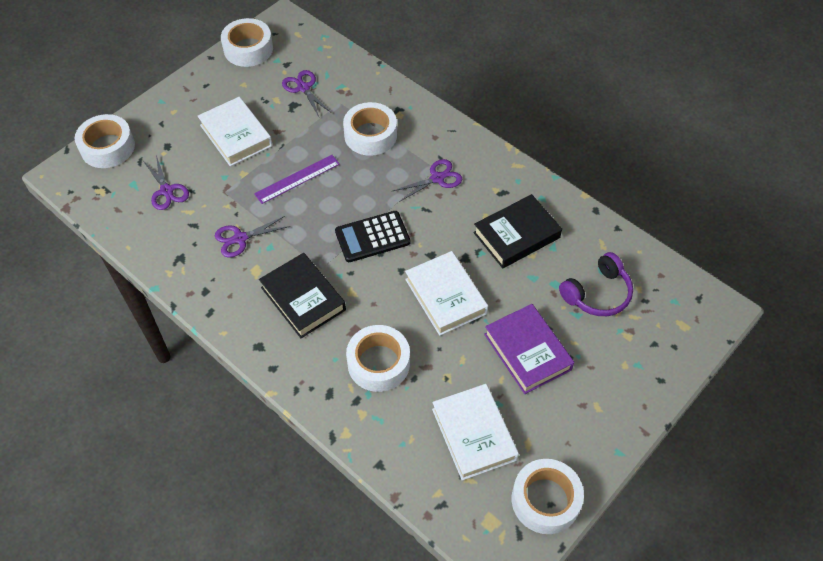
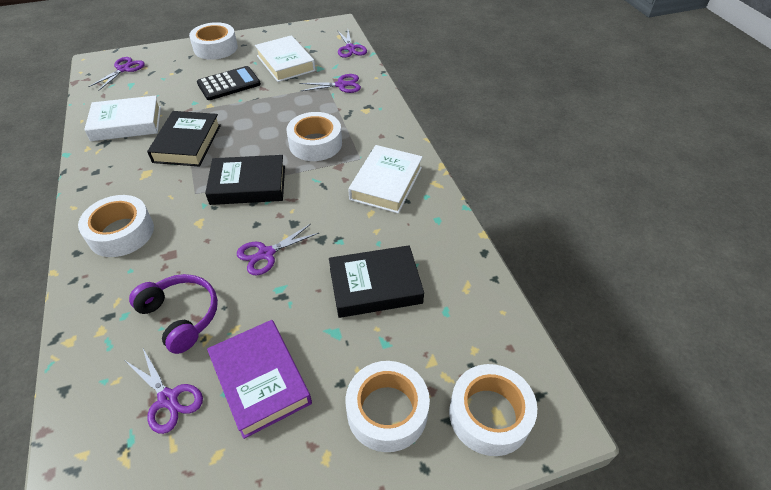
black book: 2 -> 3
purple ruler: 1 -> 0
purple scissors: 4 -> 5

